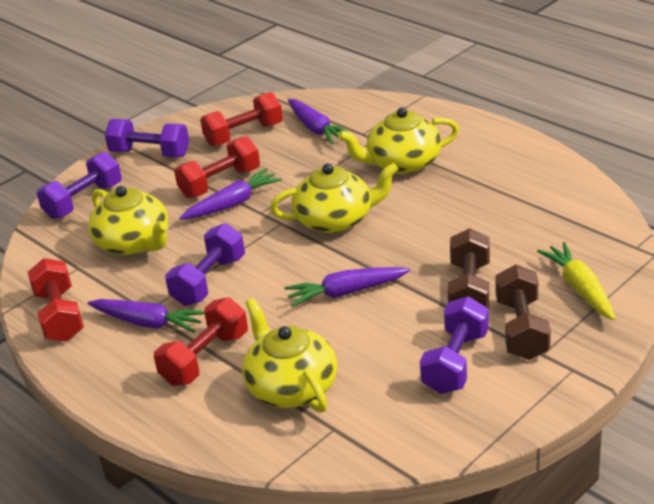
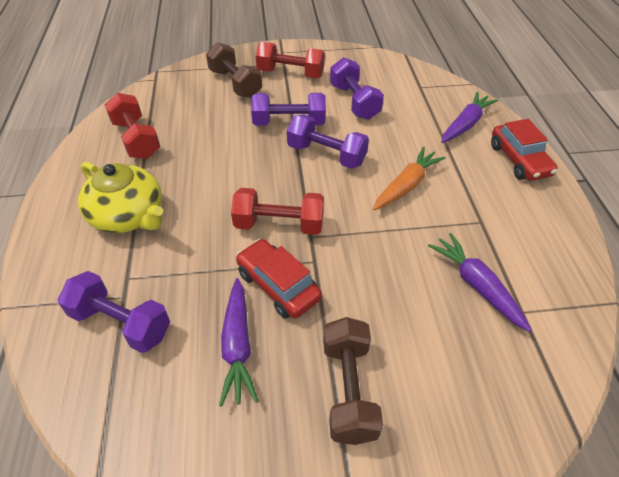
orange carrot: 0 -> 1
purple carrot: 4 -> 3
red car: 0 -> 2
red dumbbell: 4 -> 3
yellow carrot: 1 -> 0
yellow teapot: 4 -> 1

